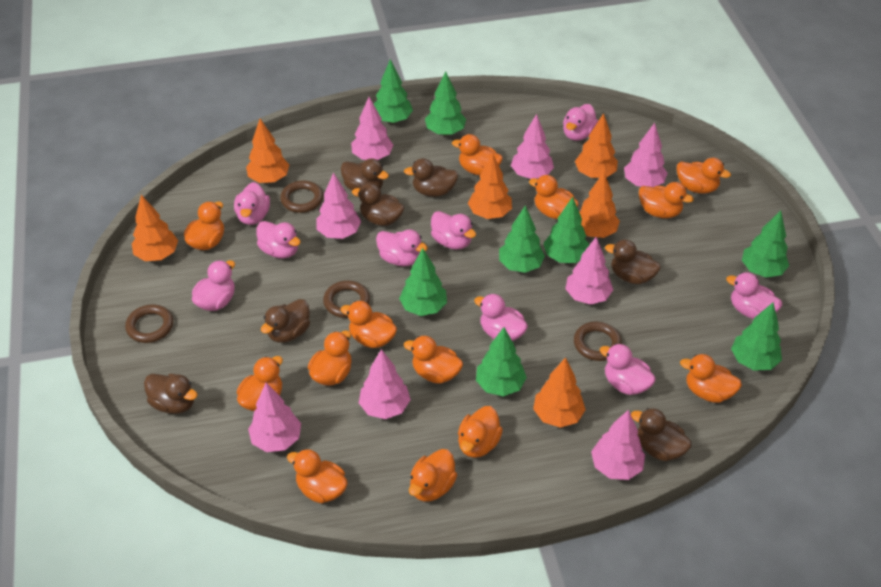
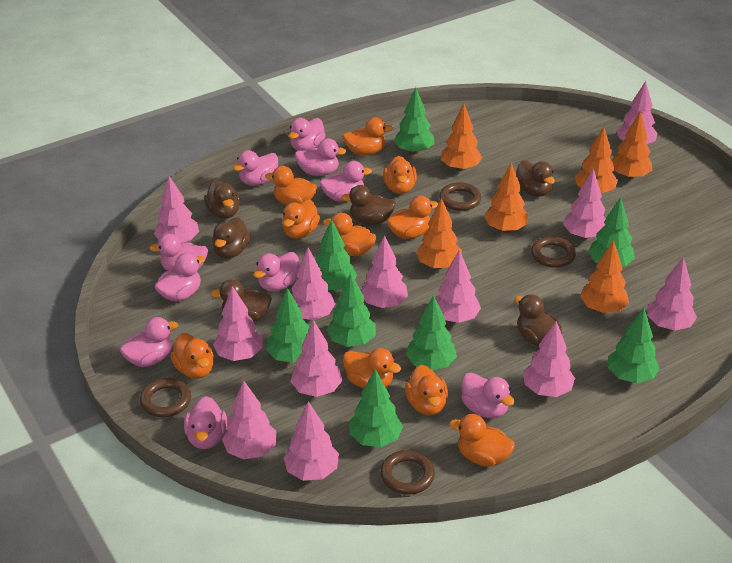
brown duck: 7 -> 6
orange duck: 13 -> 10
pink duck: 9 -> 10
pink tree: 8 -> 12

